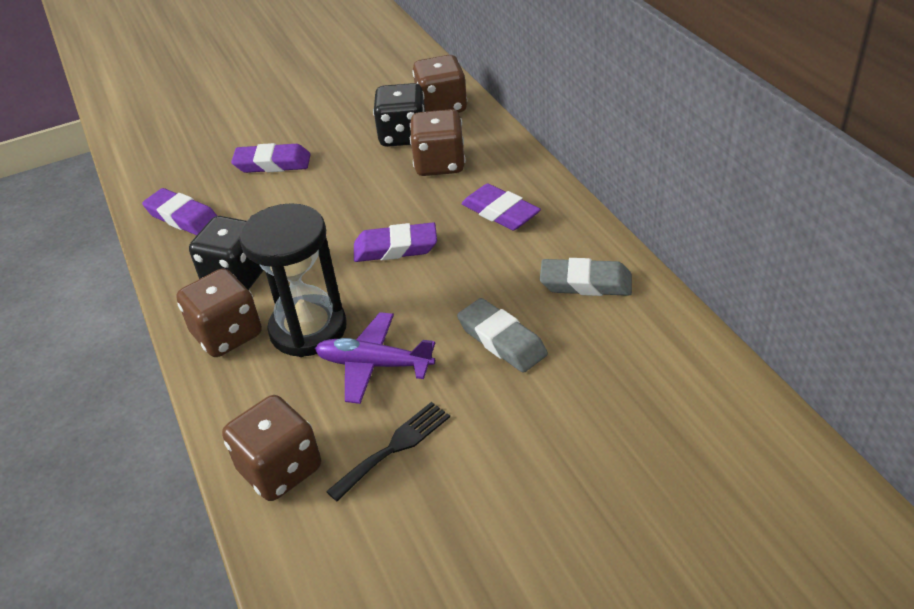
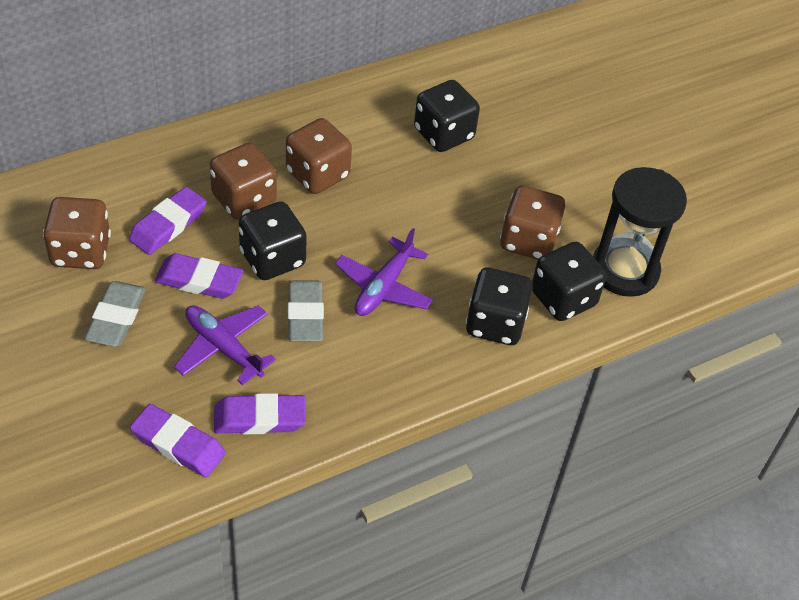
black dice: 2 -> 4
black fork: 1 -> 0
purple plane: 1 -> 2

